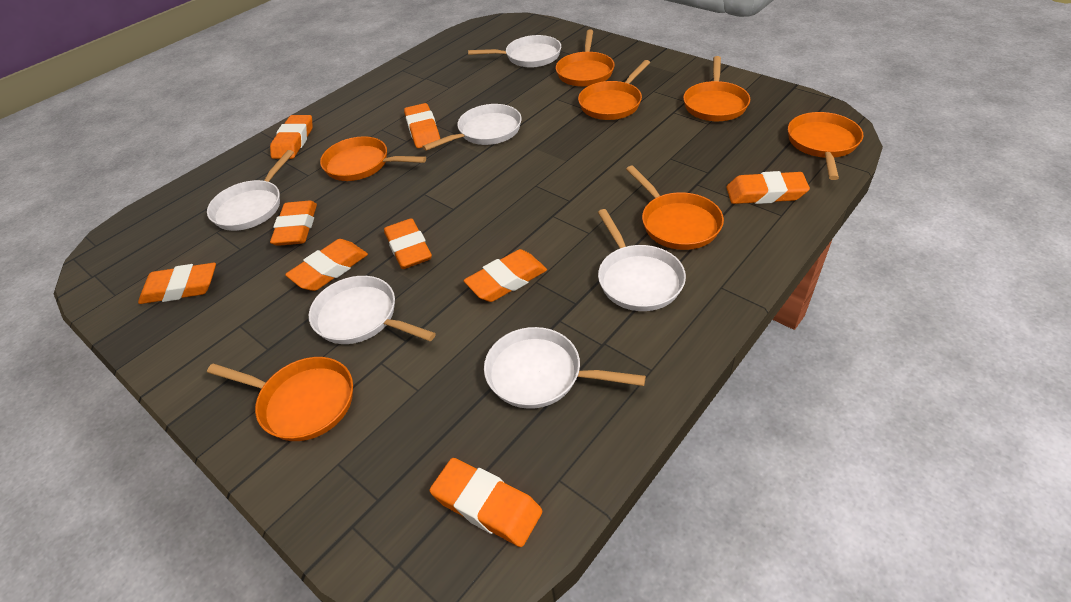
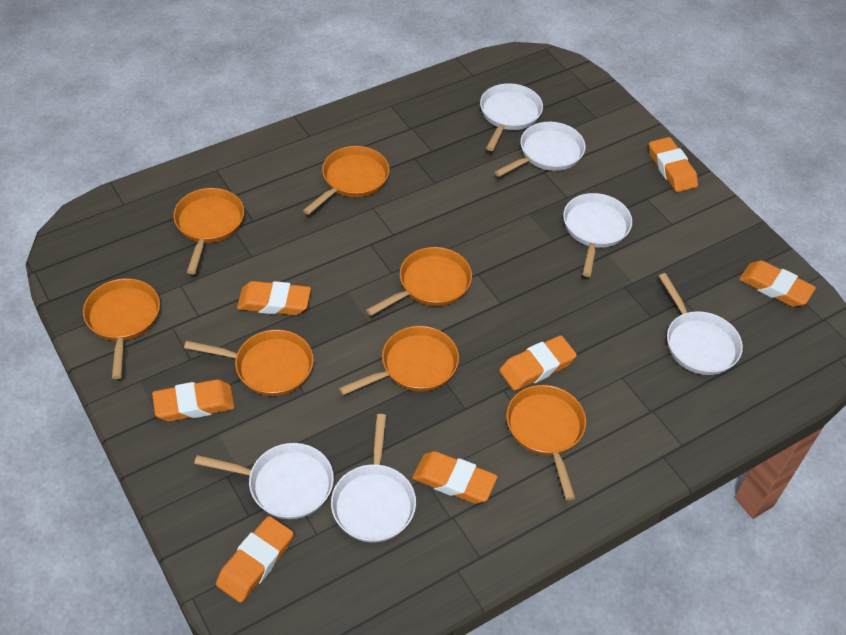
orange eraser: 9 -> 7

